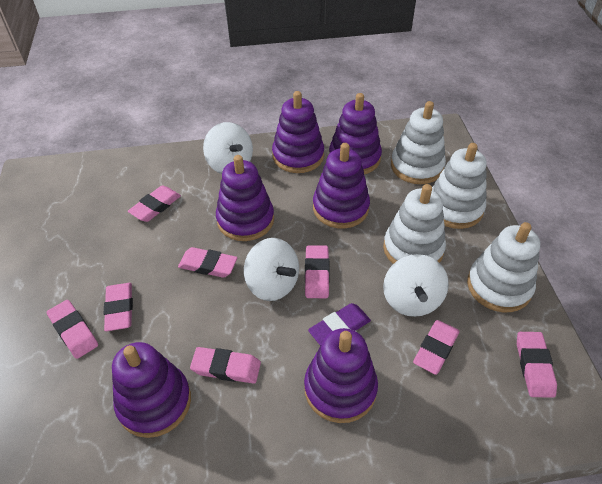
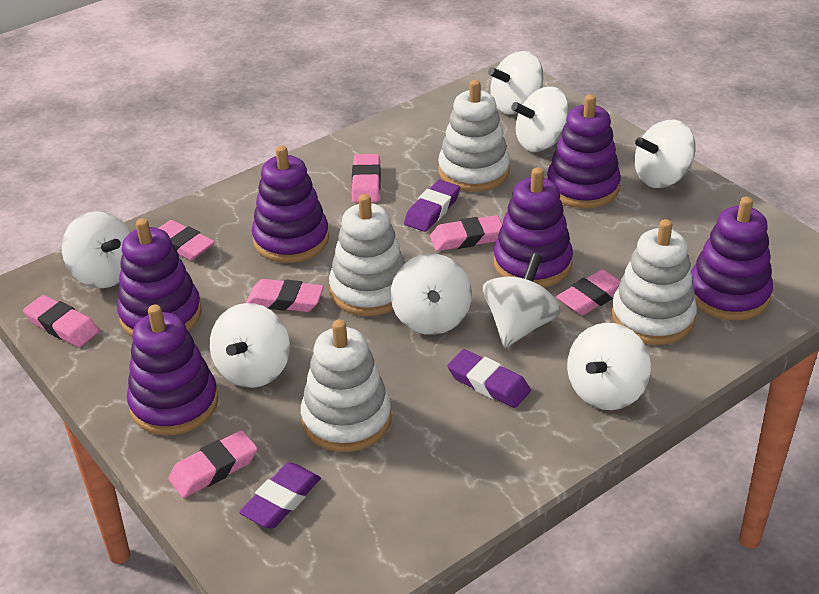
pink eraser: 8 -> 7
purple eraser: 1 -> 3
white spinning top: 3 -> 8

